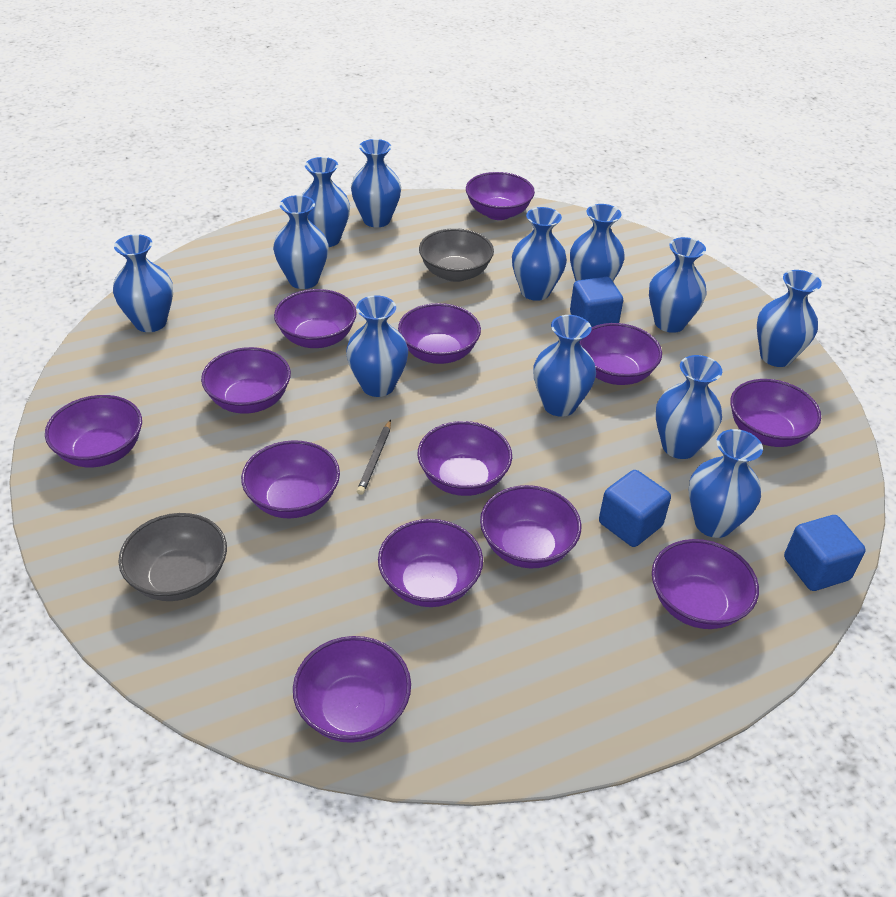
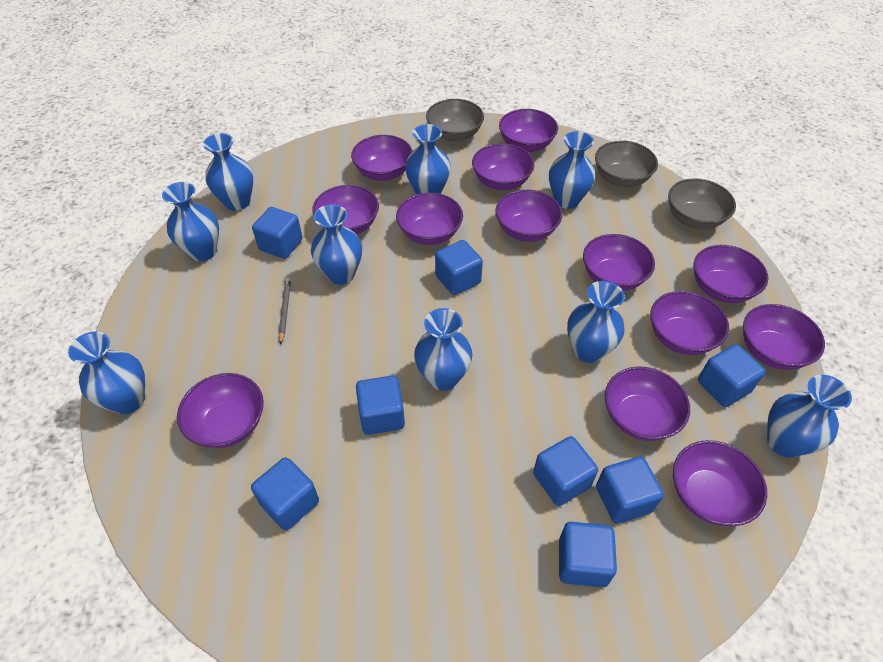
blue cube: 3 -> 8
blue vase: 12 -> 9
grey bowl: 2 -> 3

